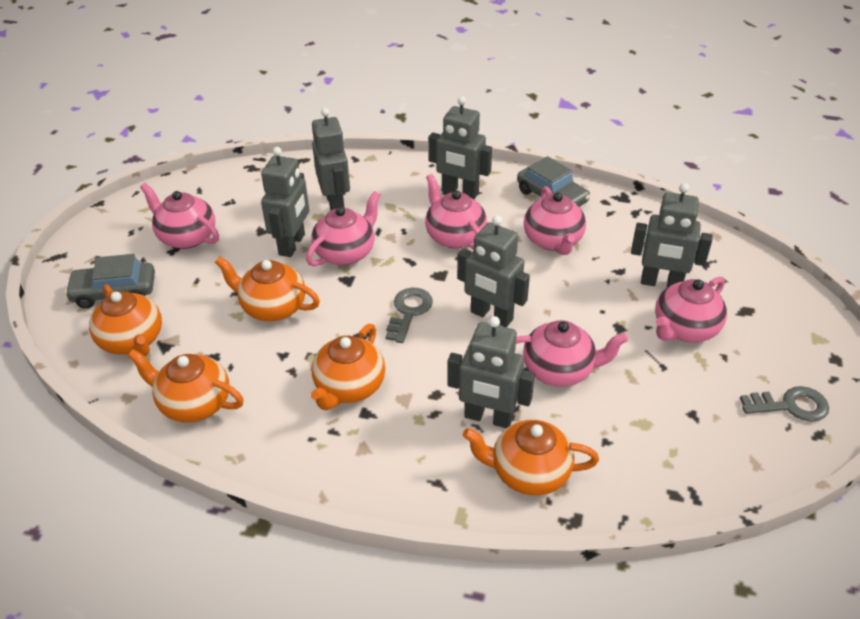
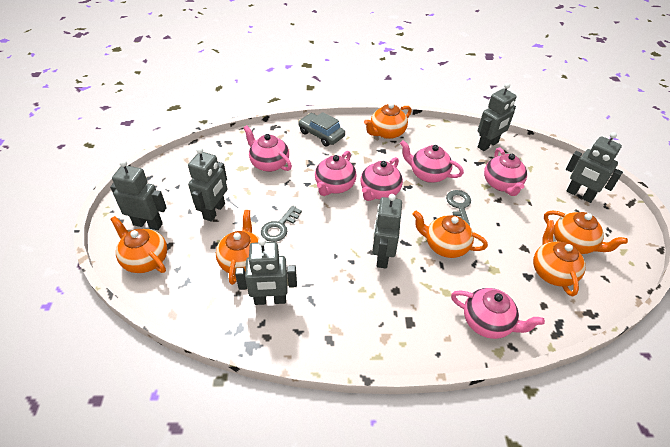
grey car: 2 -> 1
orange teapot: 5 -> 6

